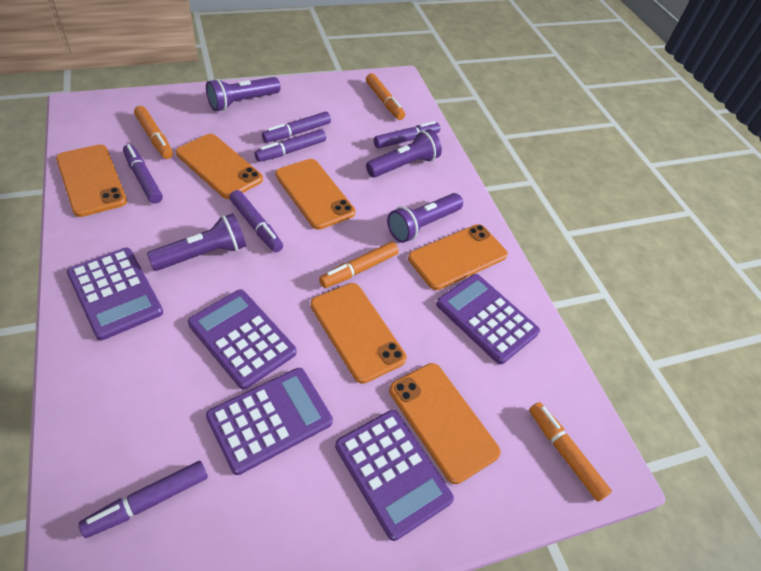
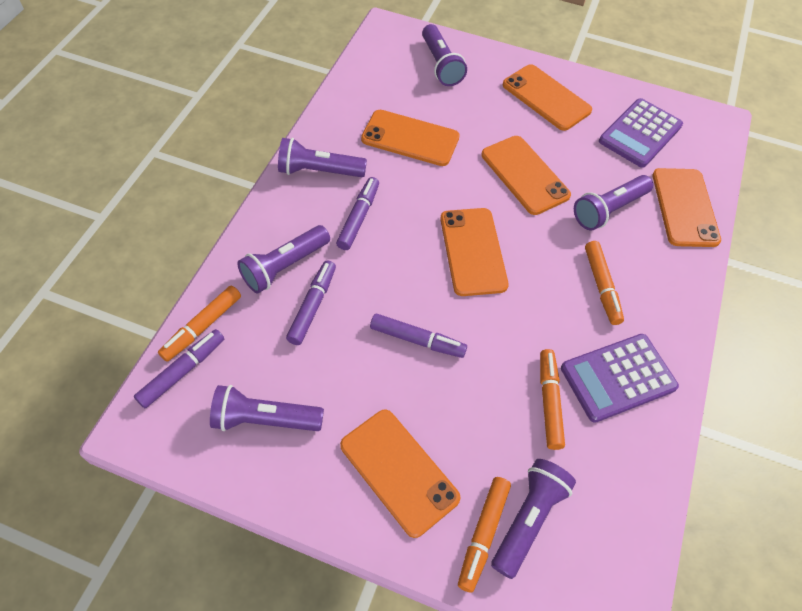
purple calculator: 5 -> 2
purple flashlight: 4 -> 6
purple marker: 6 -> 4

